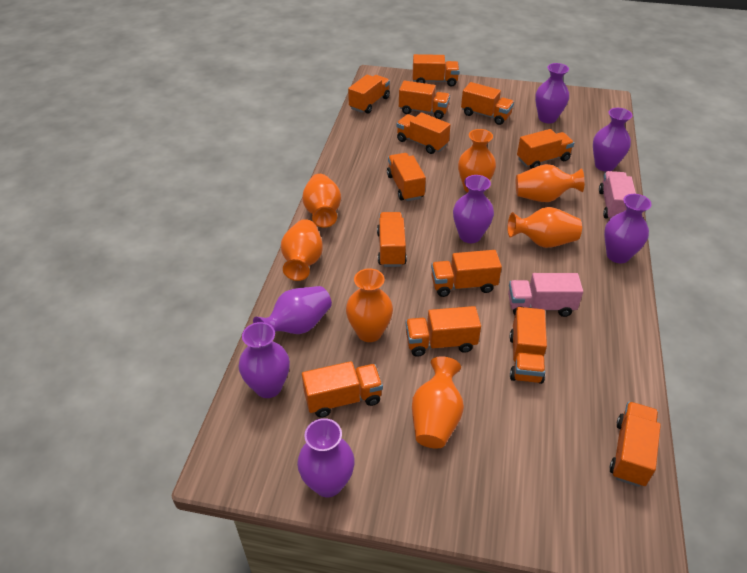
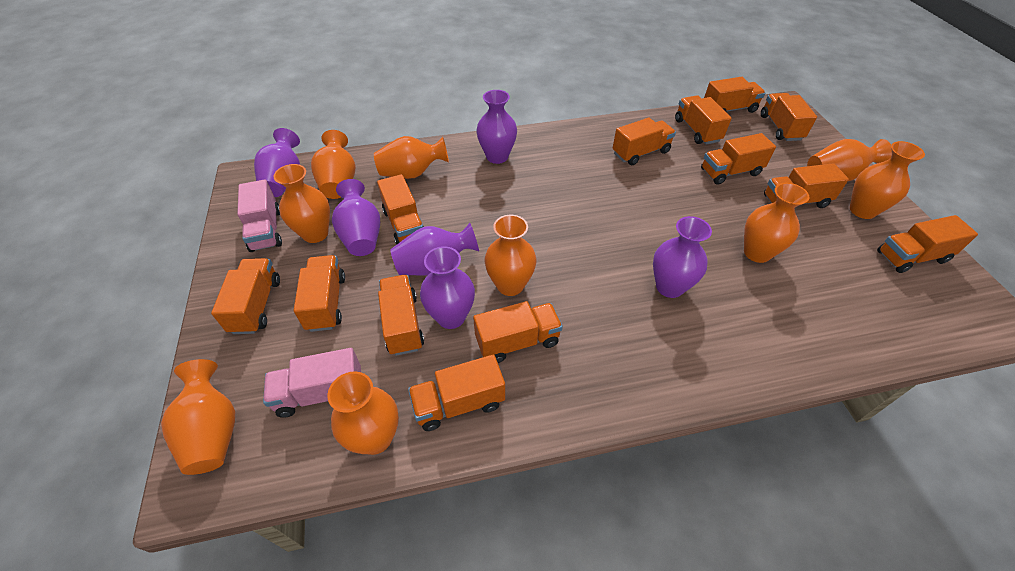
orange vase: 7 -> 9
purple vase: 7 -> 6

